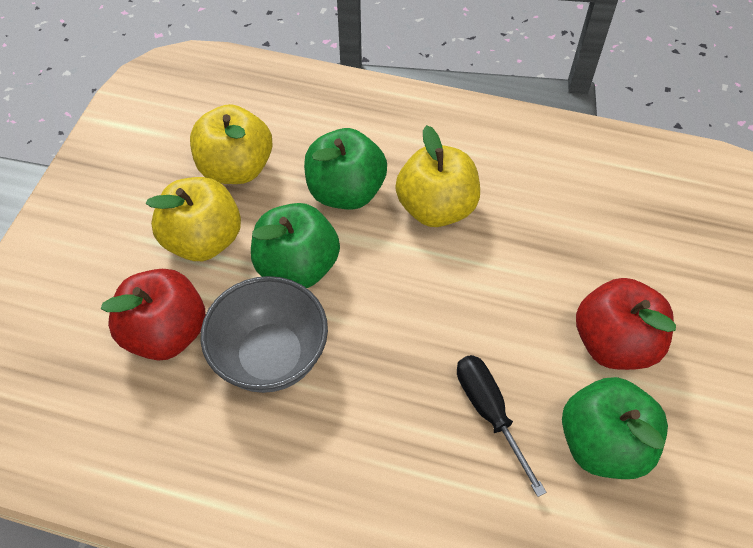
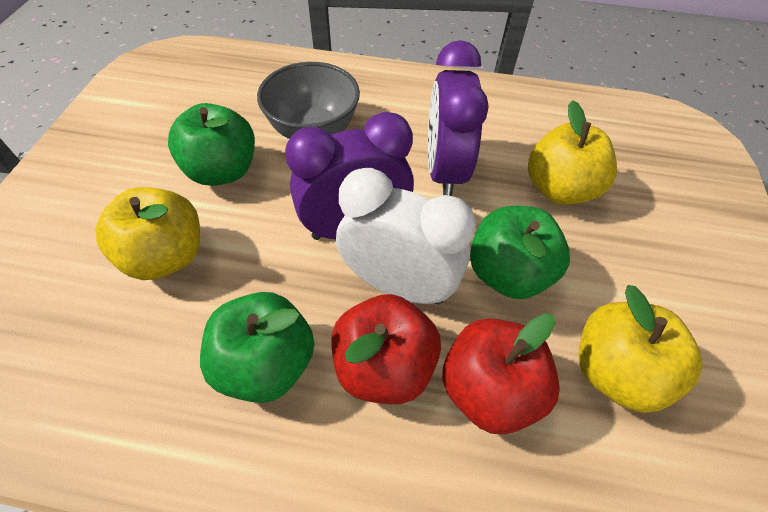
black screwdriver: 1 -> 0
purple clock: 0 -> 2
white clock: 0 -> 1

